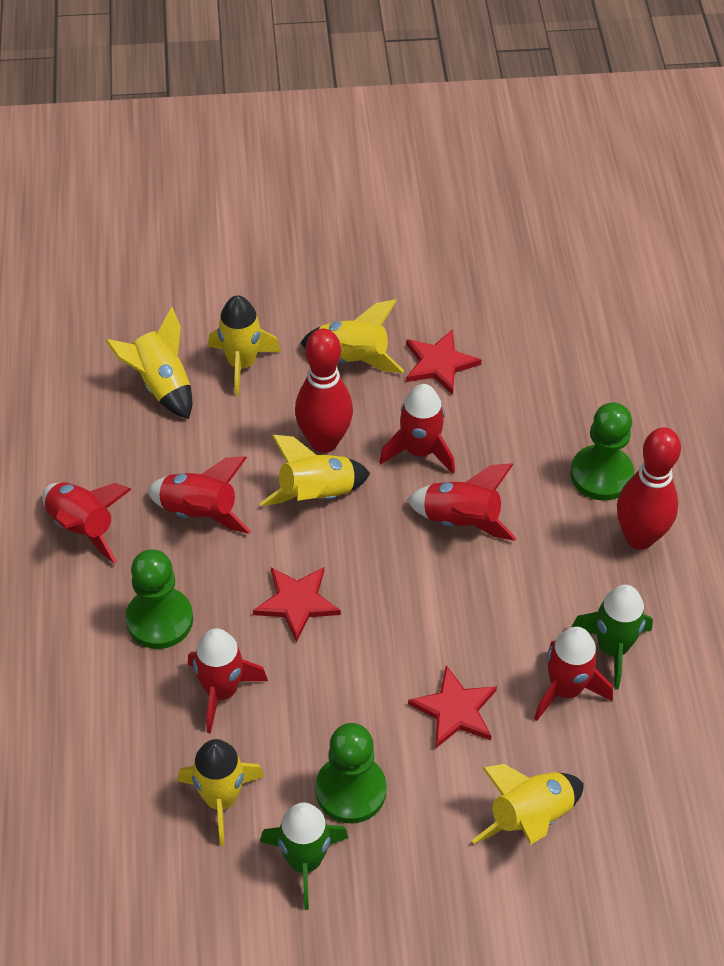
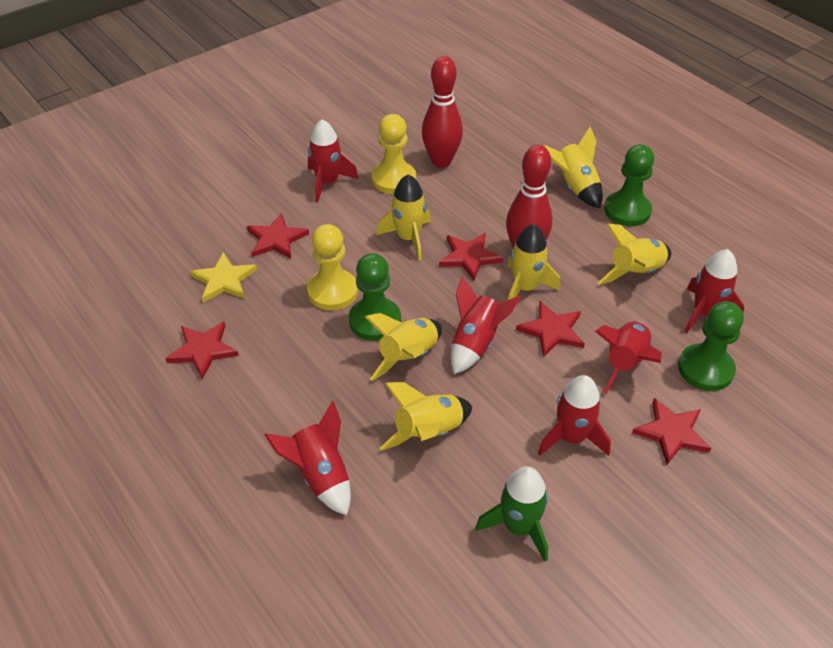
green rocket: 2 -> 1
red star: 3 -> 5
yellow pawn: 0 -> 2
yellow star: 0 -> 1

